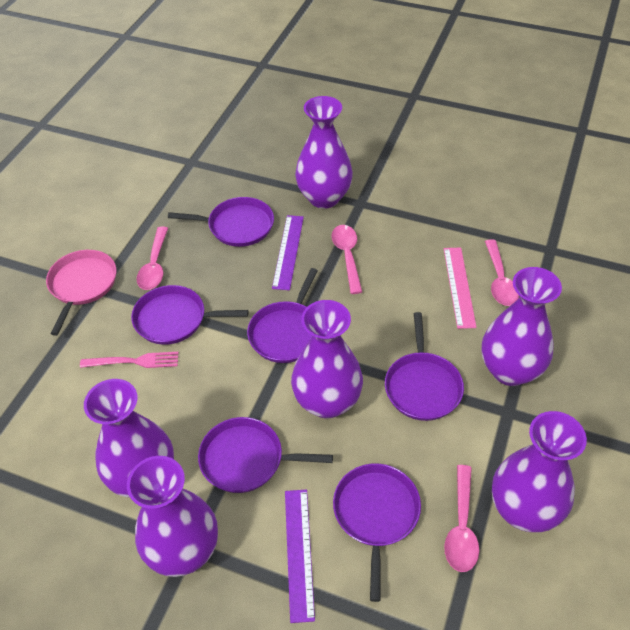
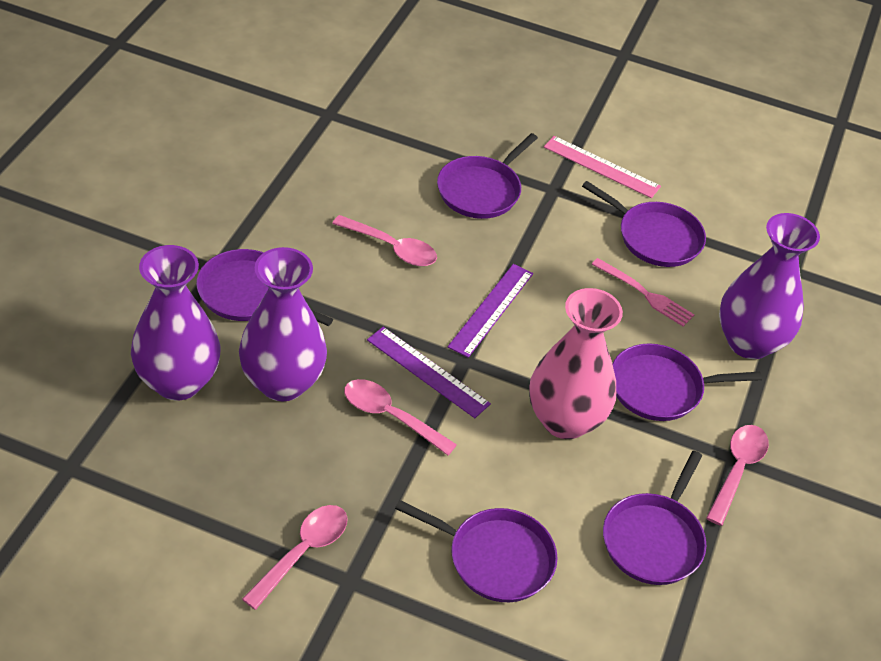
pink pan: 1 -> 0
pink vase: 0 -> 1
purple vase: 6 -> 3

